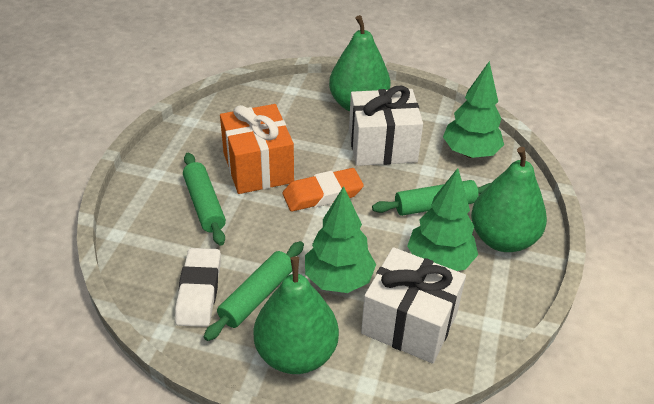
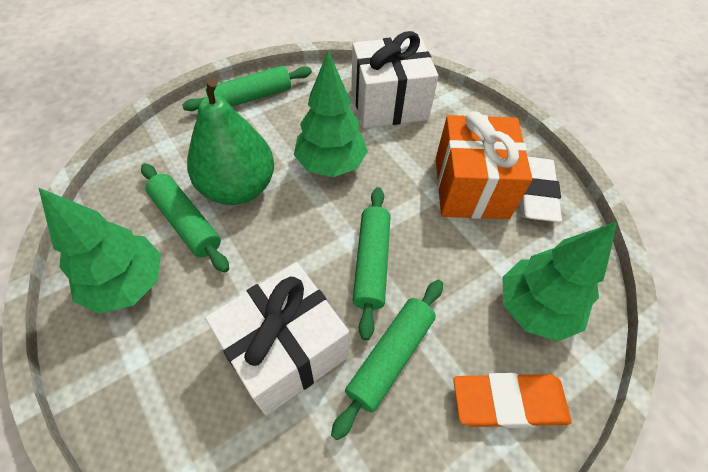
green pear: 3 -> 1
green rolling pin: 3 -> 4

